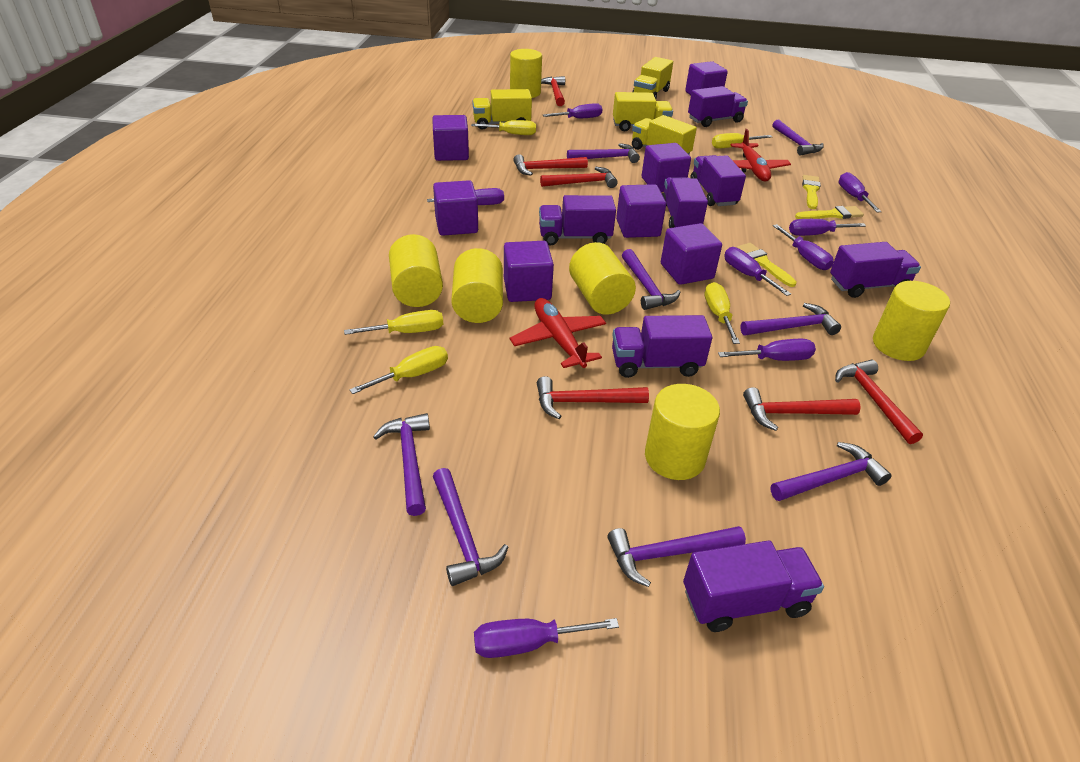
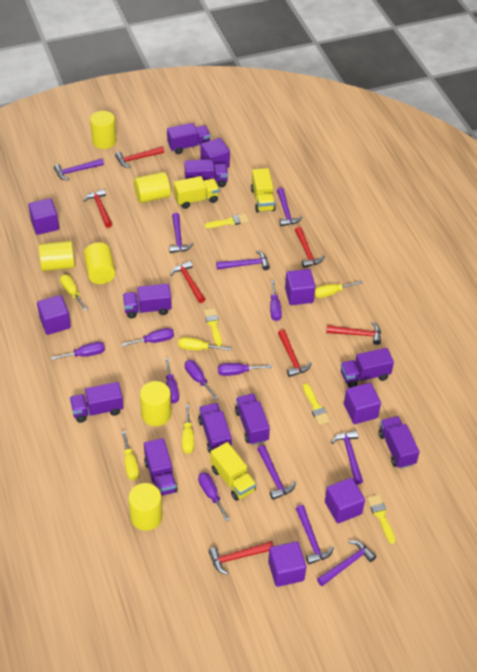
purple screwdriver: 8 -> 7
purple truck: 7 -> 9
red hammer: 6 -> 7
red plane: 2 -> 0
yellow brush: 3 -> 4
yellow truck: 4 -> 3

